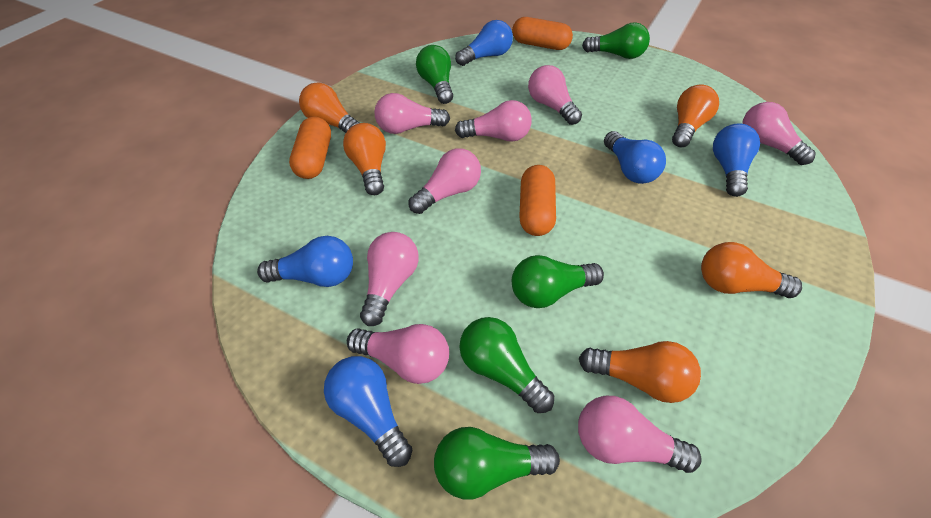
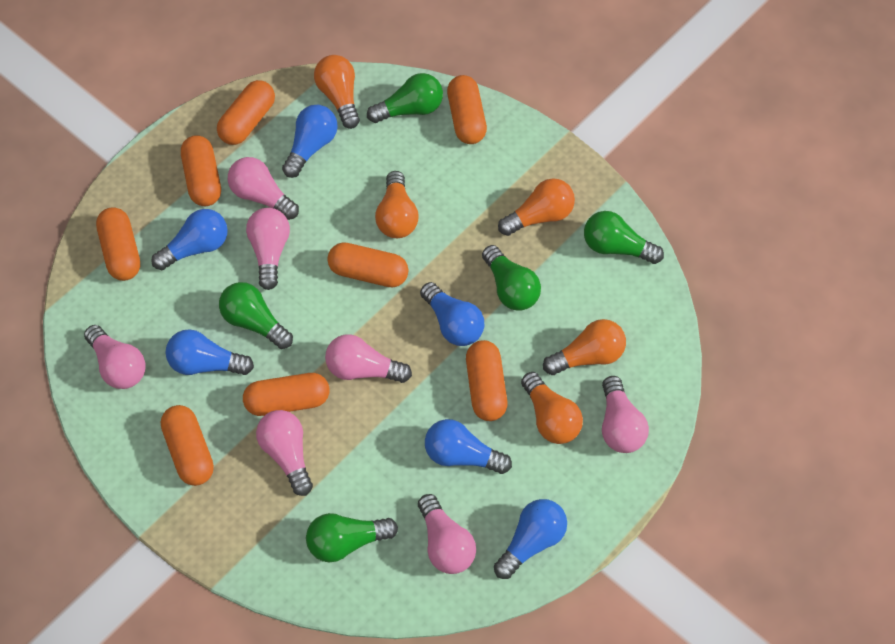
blue light bulb: 5 -> 6
orange capsule: 3 -> 8
pink light bulb: 8 -> 7

